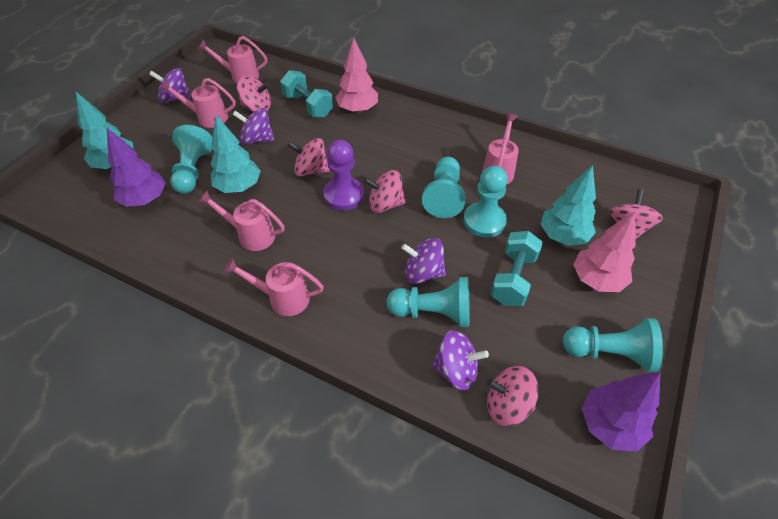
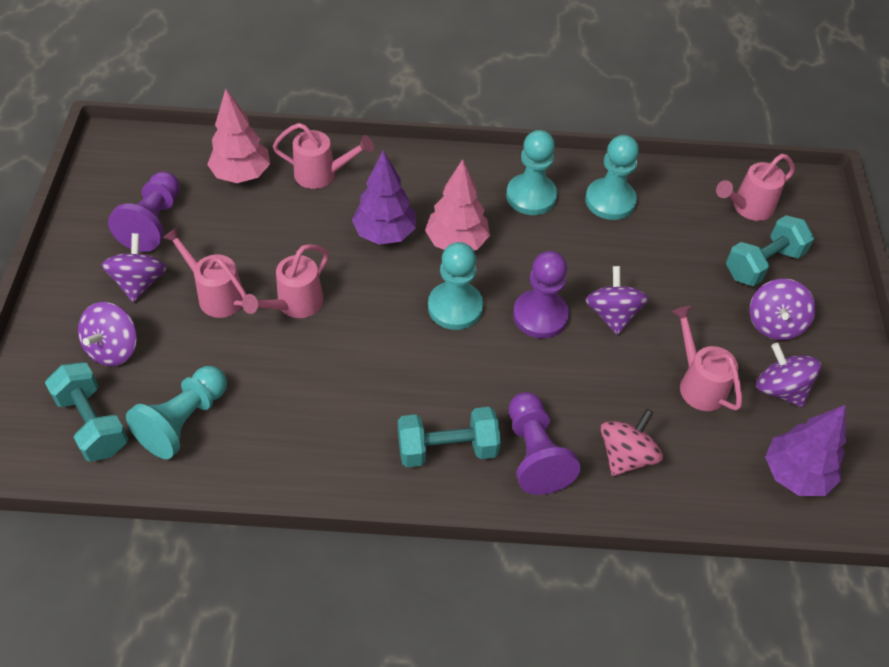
pink spinning top: 5 -> 1
purple pawn: 1 -> 3
purple spinning top: 4 -> 5
turquoise dumbbell: 2 -> 3
turquoise pawn: 5 -> 4
turquoise tree: 3 -> 0

